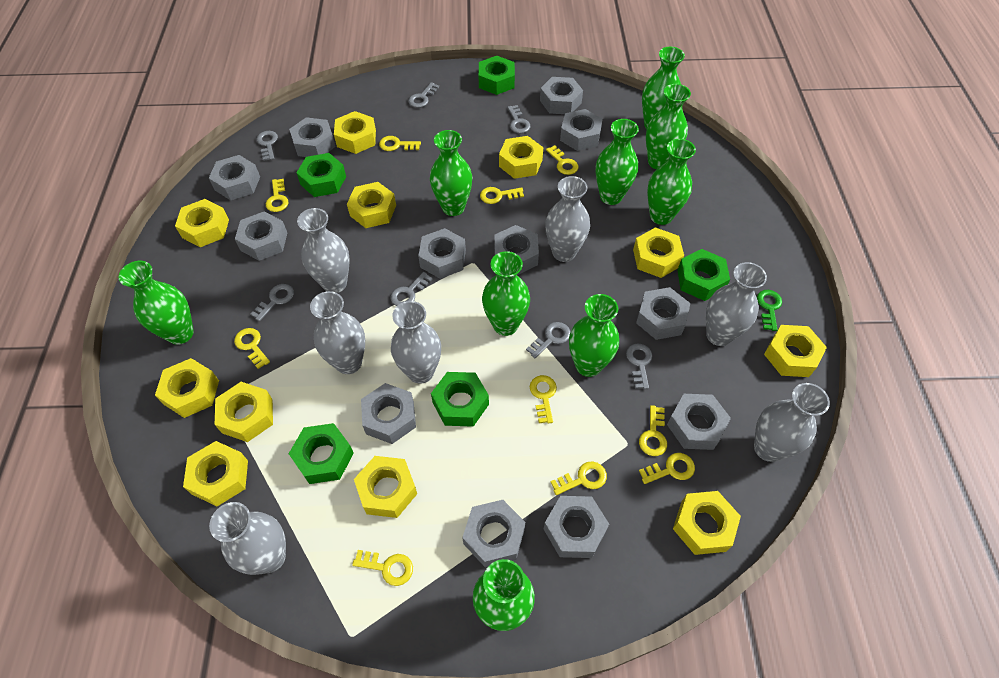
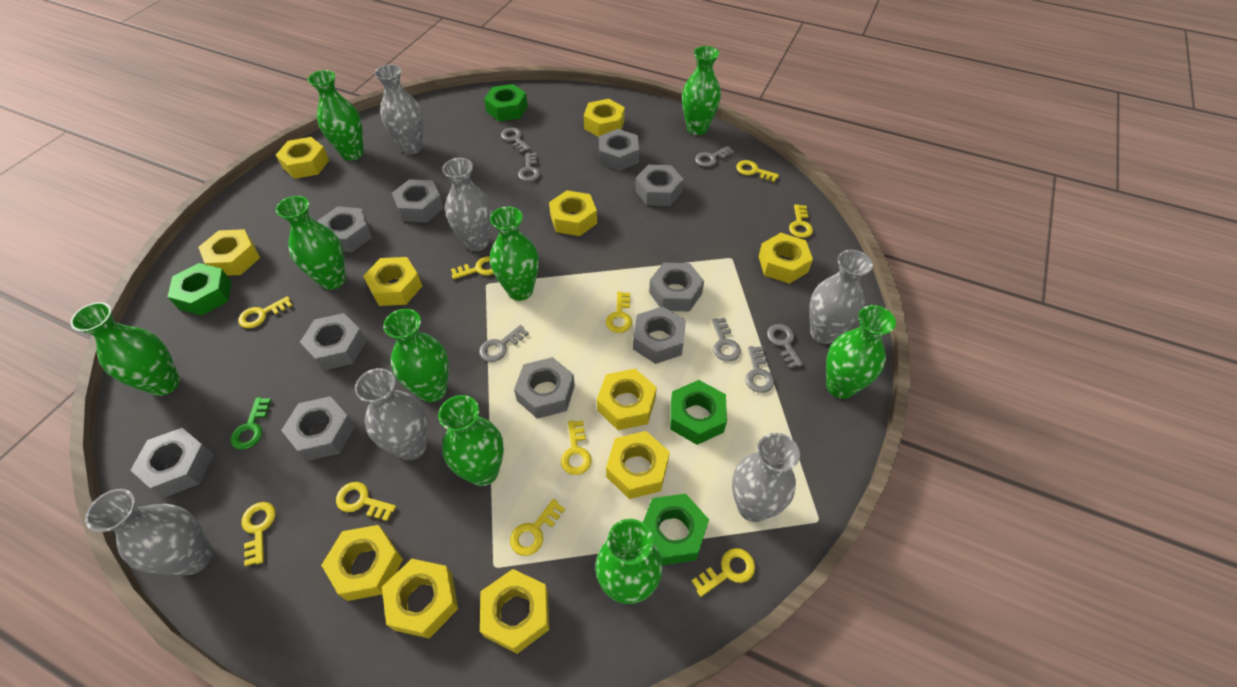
green nut: 5 -> 4
grey nut: 12 -> 10
grey vase: 7 -> 6

